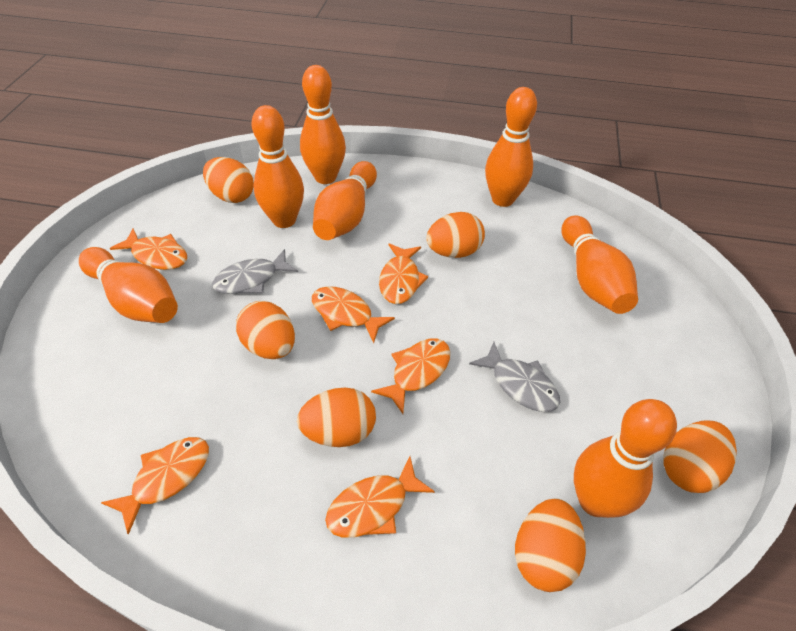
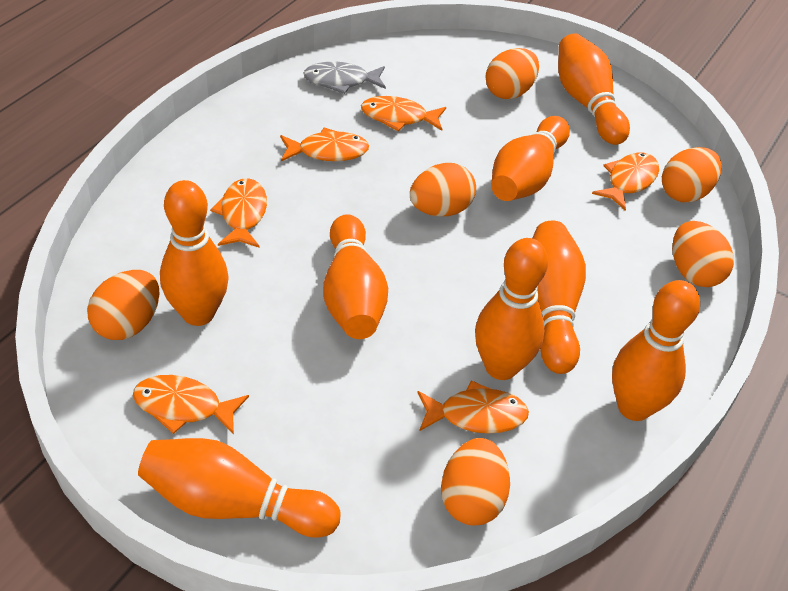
grey fish: 2 -> 1
orange bowling pin: 7 -> 8

